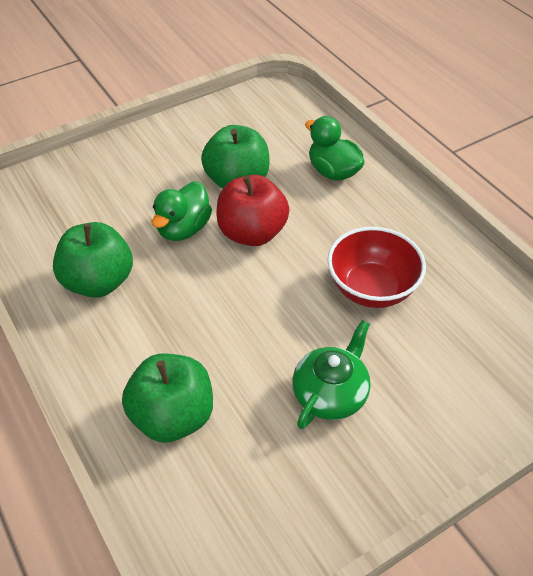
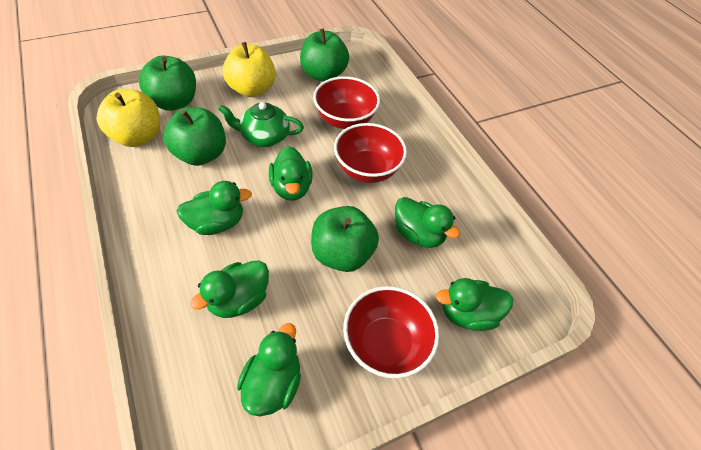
green apple: 3 -> 4
green duck: 2 -> 6
red apple: 1 -> 0
red bowl: 1 -> 3
yellow apple: 0 -> 2

